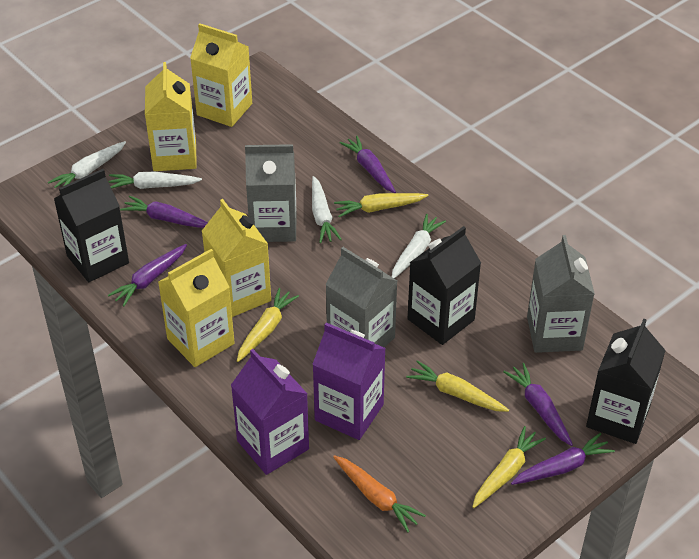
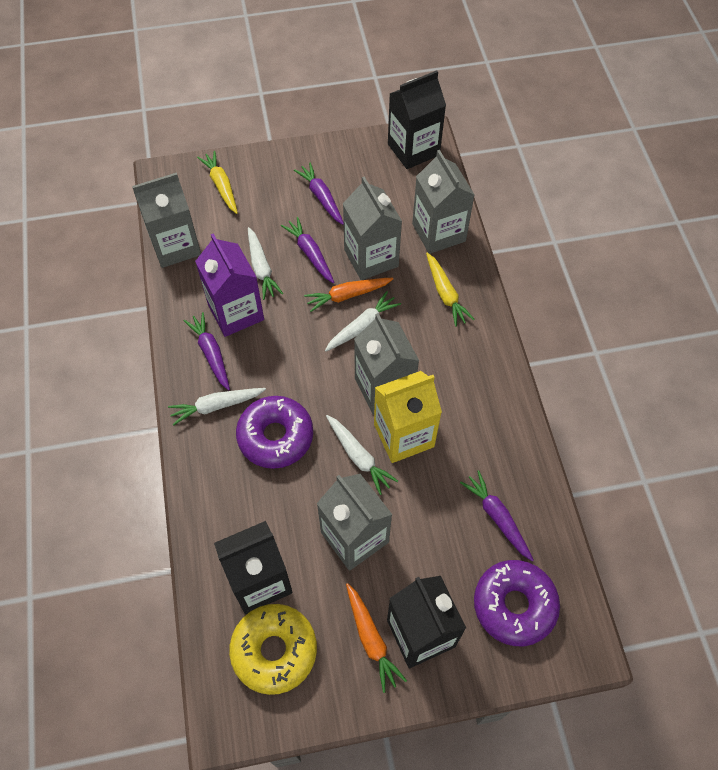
grey carton: 3 -> 5
orange carrot: 1 -> 2
purple carrot: 5 -> 4
purple carton: 2 -> 1
purple donut: 0 -> 2
yellow carrot: 4 -> 2
yellow carton: 4 -> 1
yellow donut: 0 -> 1

